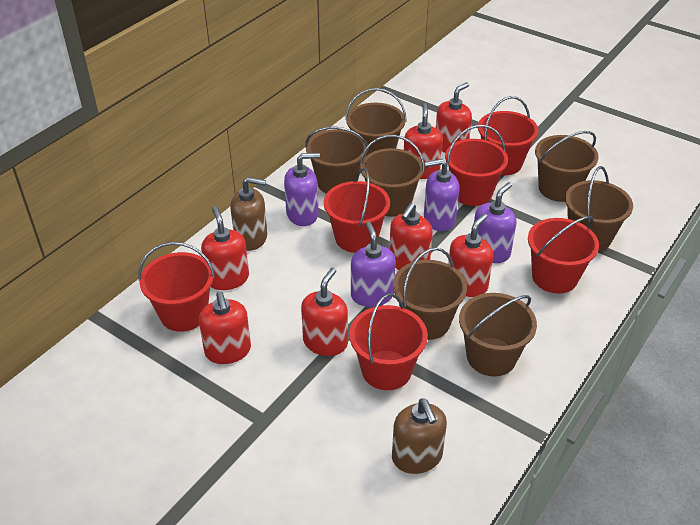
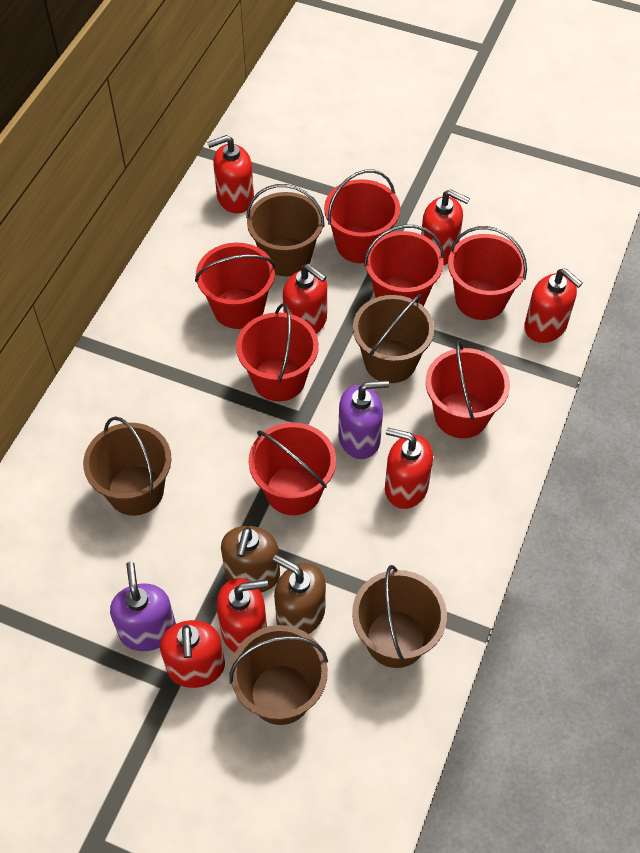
brown bucket: 7 -> 5
purple soap dispenser: 4 -> 2
red bucket: 6 -> 7

